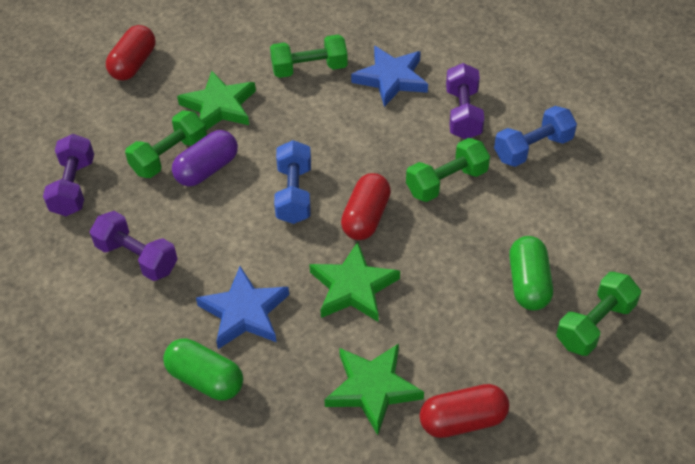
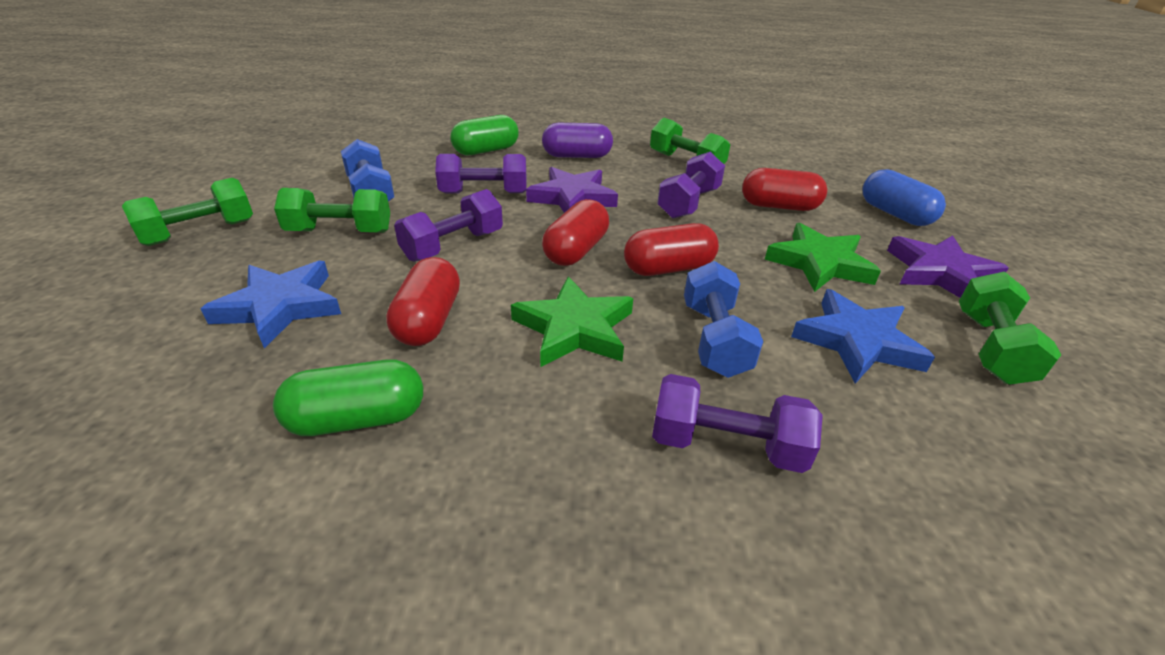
blue capsule: 0 -> 1
green star: 3 -> 2
purple dumbbell: 3 -> 4
purple star: 0 -> 2
red capsule: 3 -> 4

